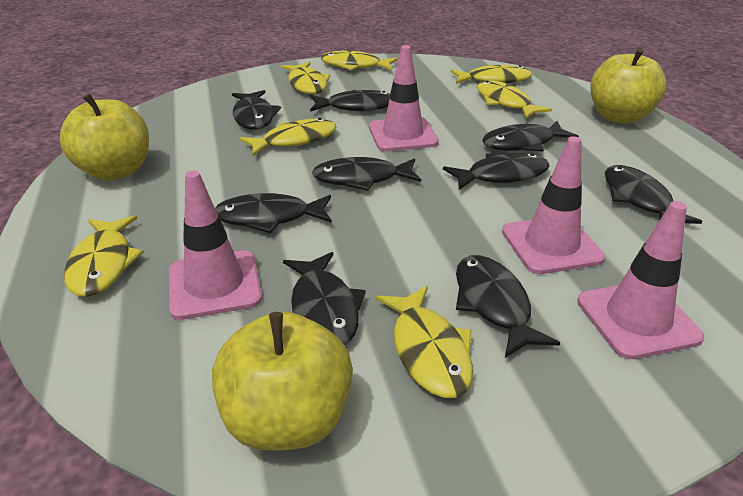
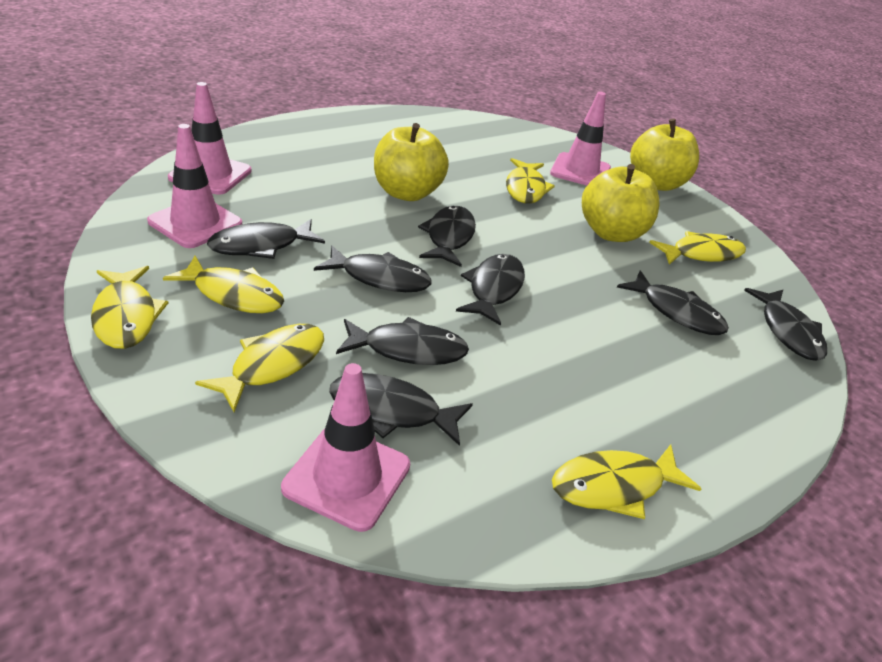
black fish: 9 -> 8
yellow fish: 7 -> 6

